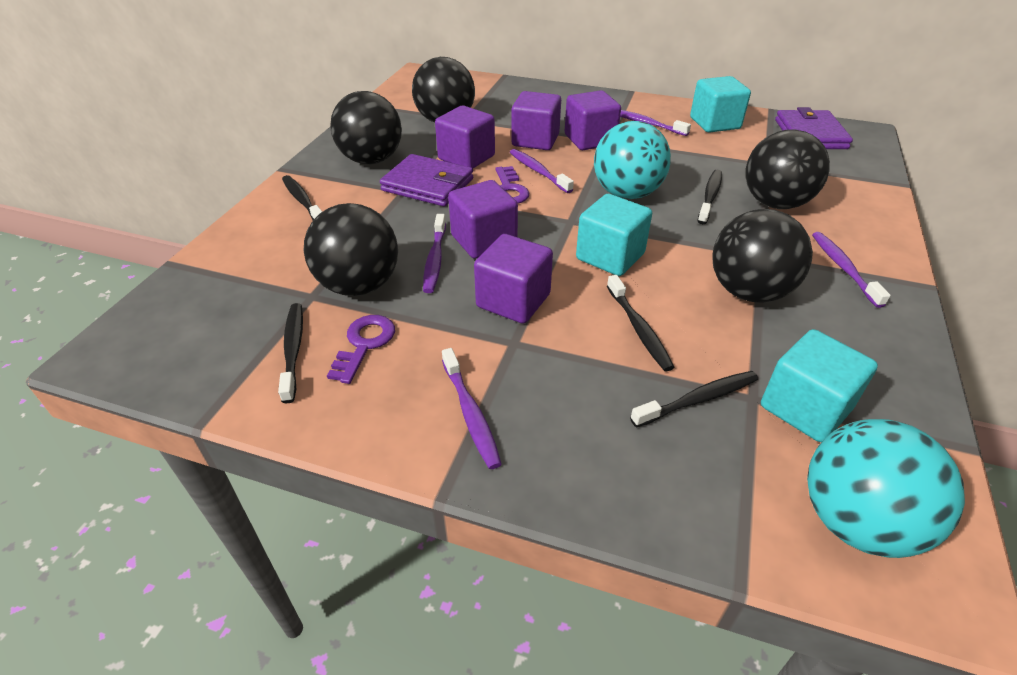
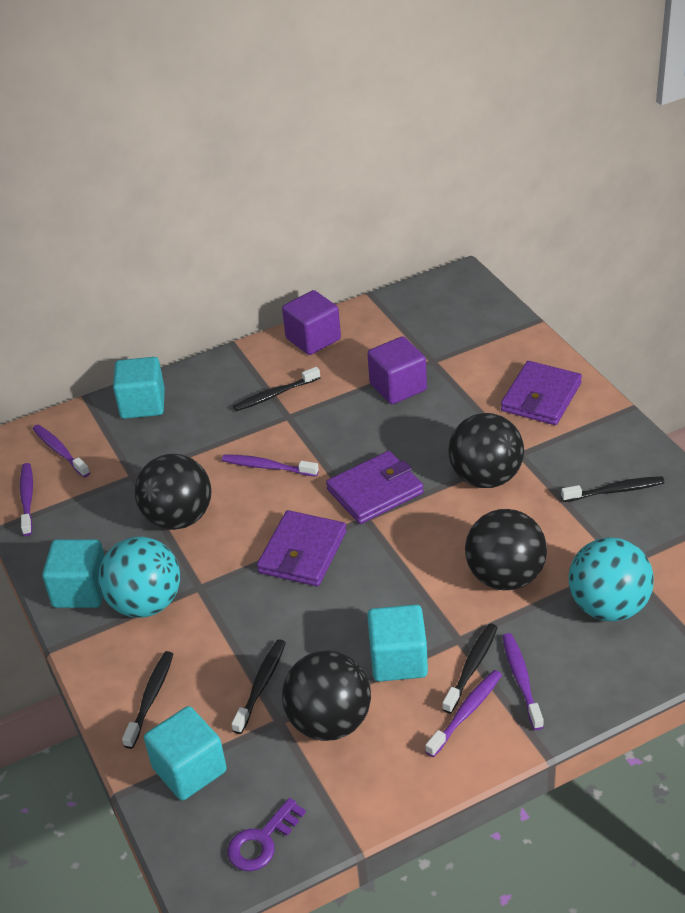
black ball: 5 -> 4
purple cube: 5 -> 2
purple key: 2 -> 1
purple wallet: 2 -> 3
turquoise cube: 3 -> 4

